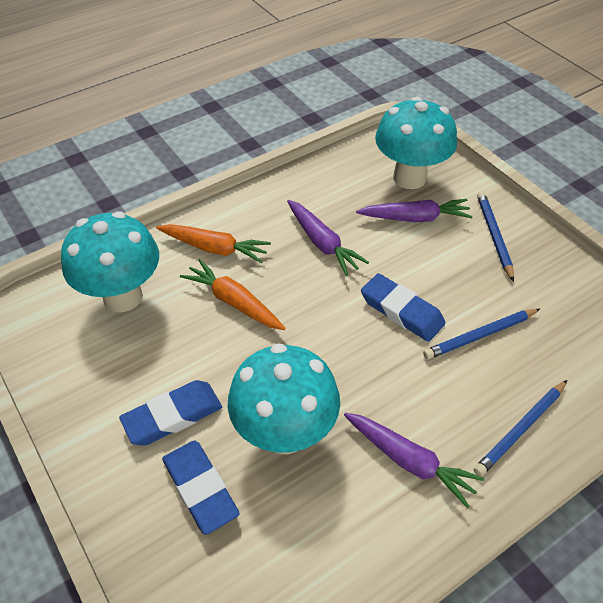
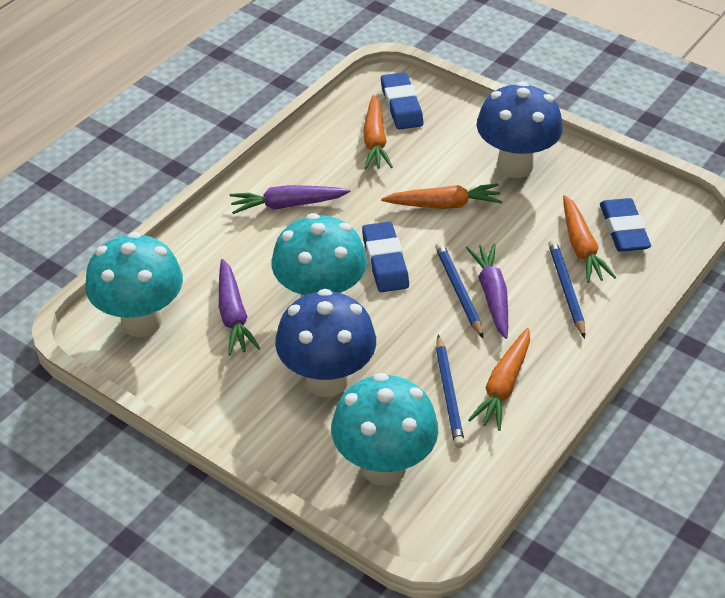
blue mushroom: 0 -> 2
orange carrot: 2 -> 4

